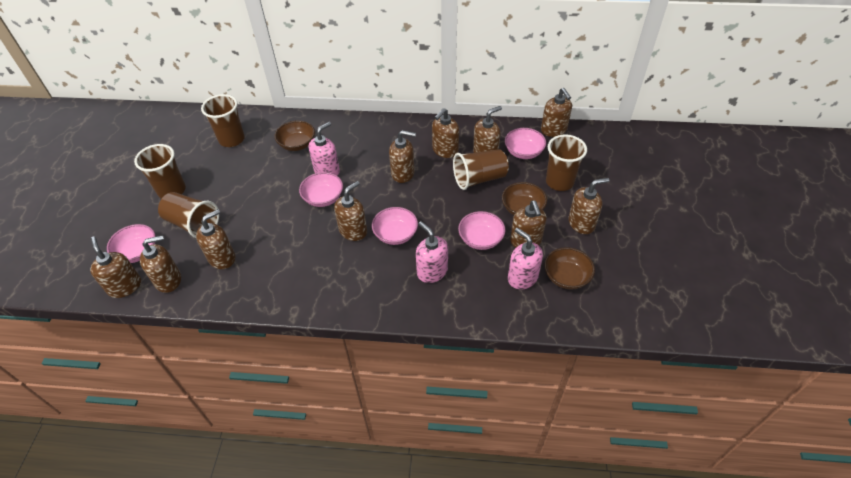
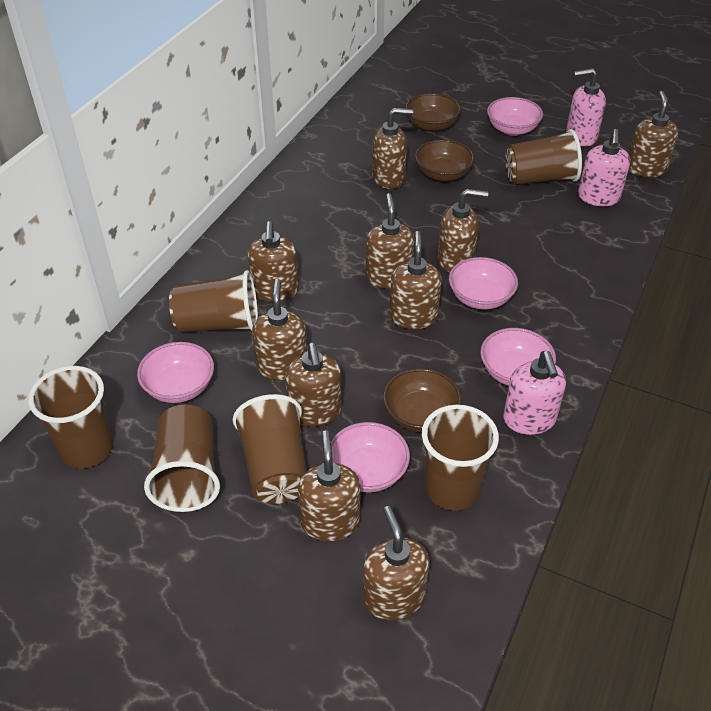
brown cup: 5 -> 6

